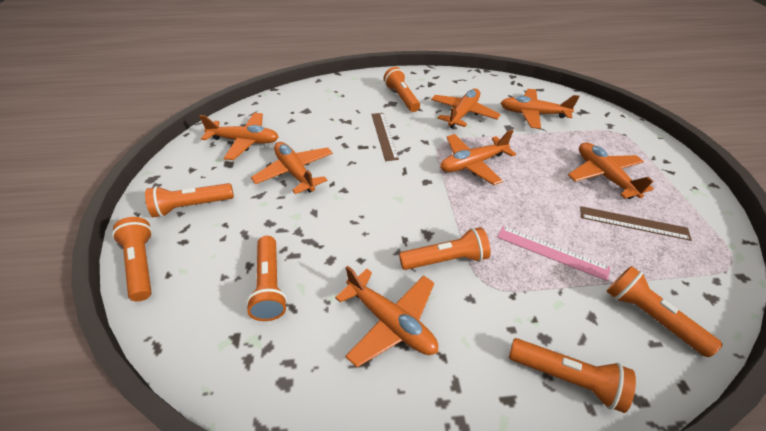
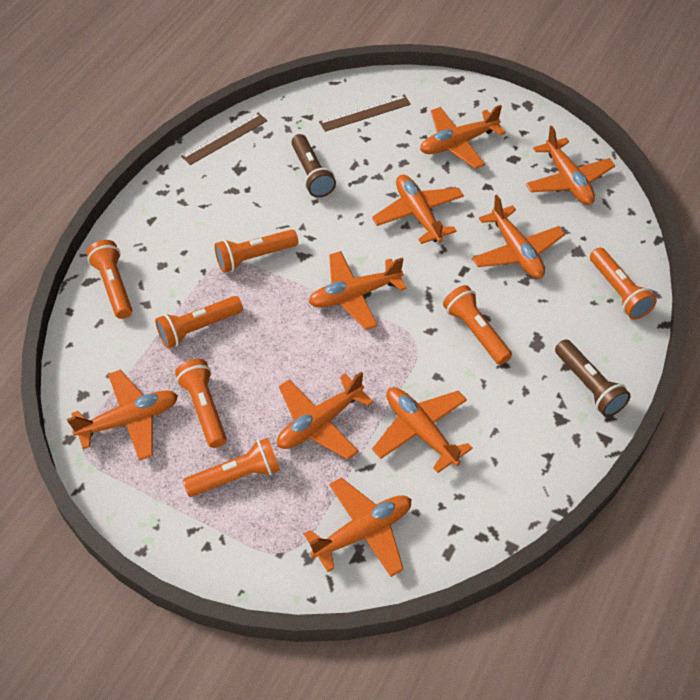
brown flashlight: 0 -> 2
orange plane: 7 -> 9
pink ruler: 1 -> 0

